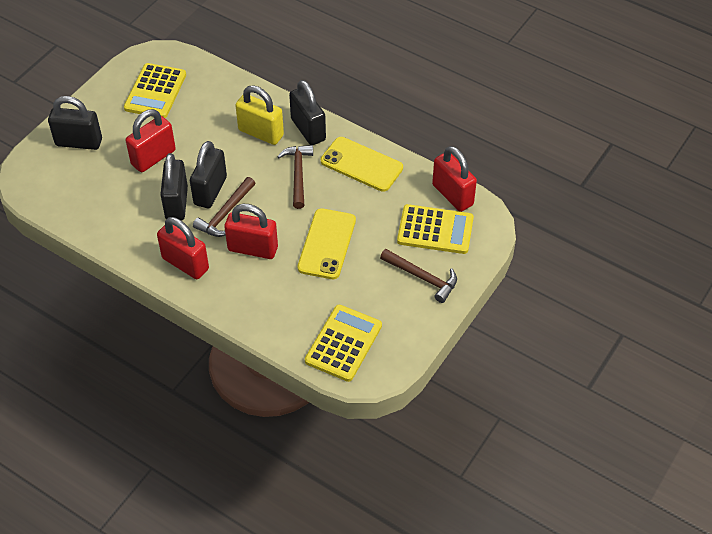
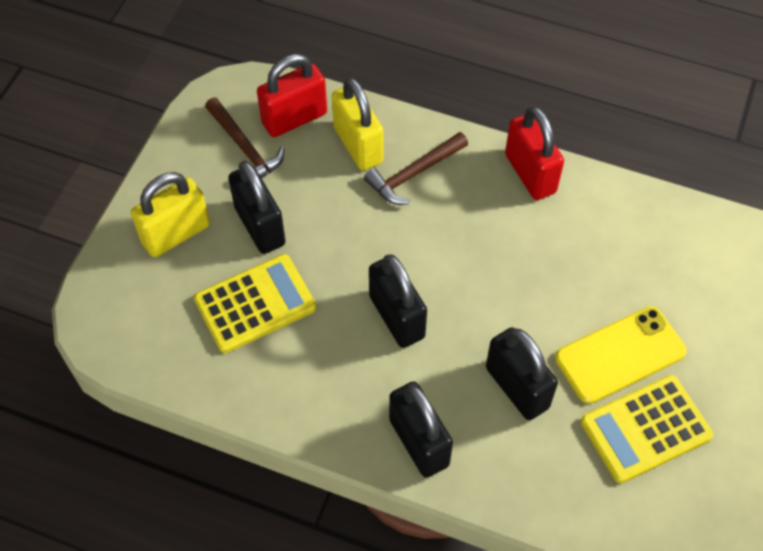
brown hammer: 3 -> 2
red padlock: 4 -> 2
yellow calculator: 3 -> 2
yellow padlock: 1 -> 2
yellow phone: 2 -> 1

